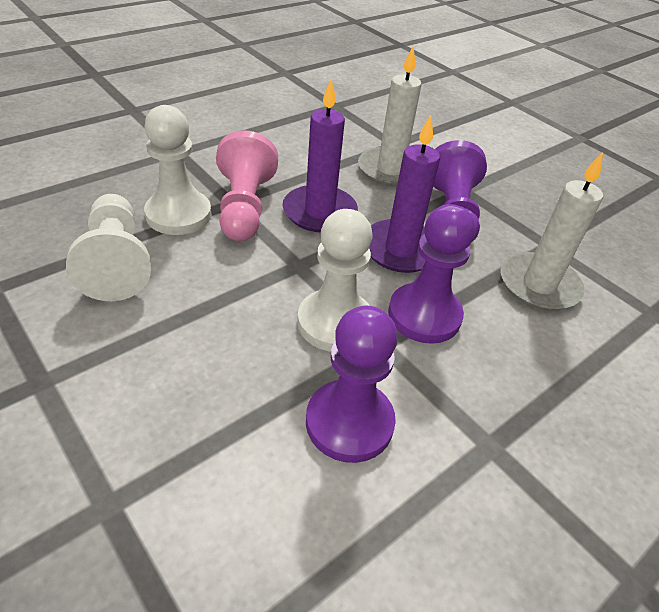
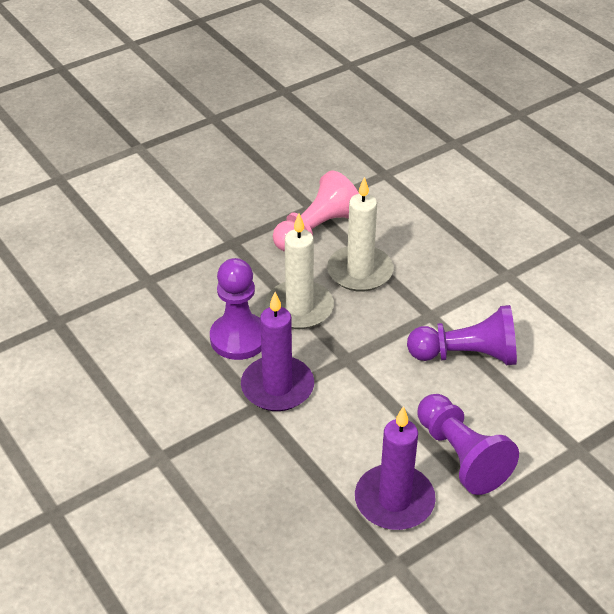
white pawn: 3 -> 0

